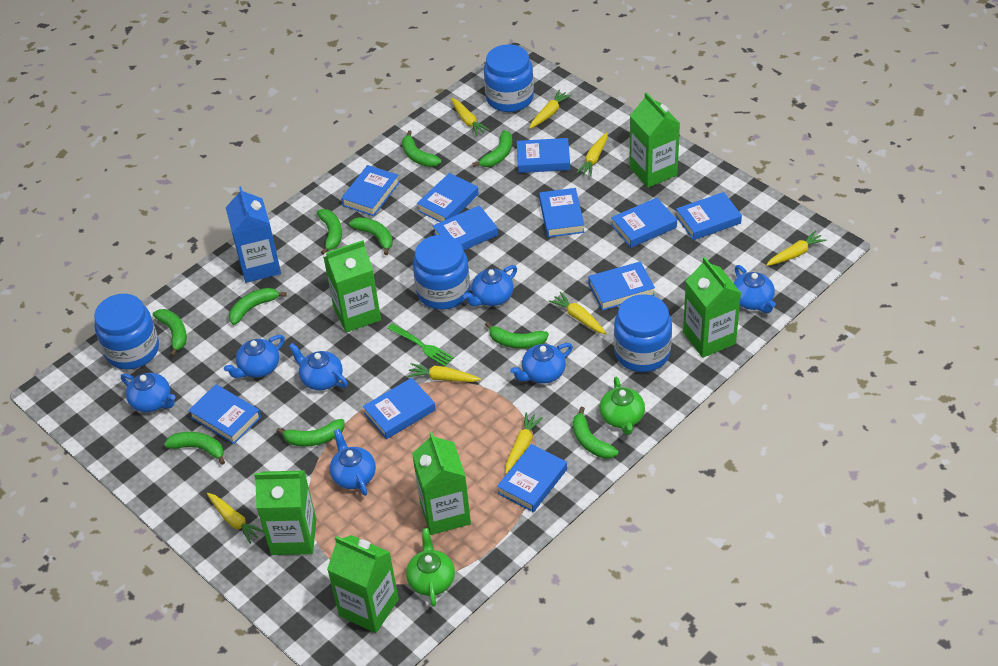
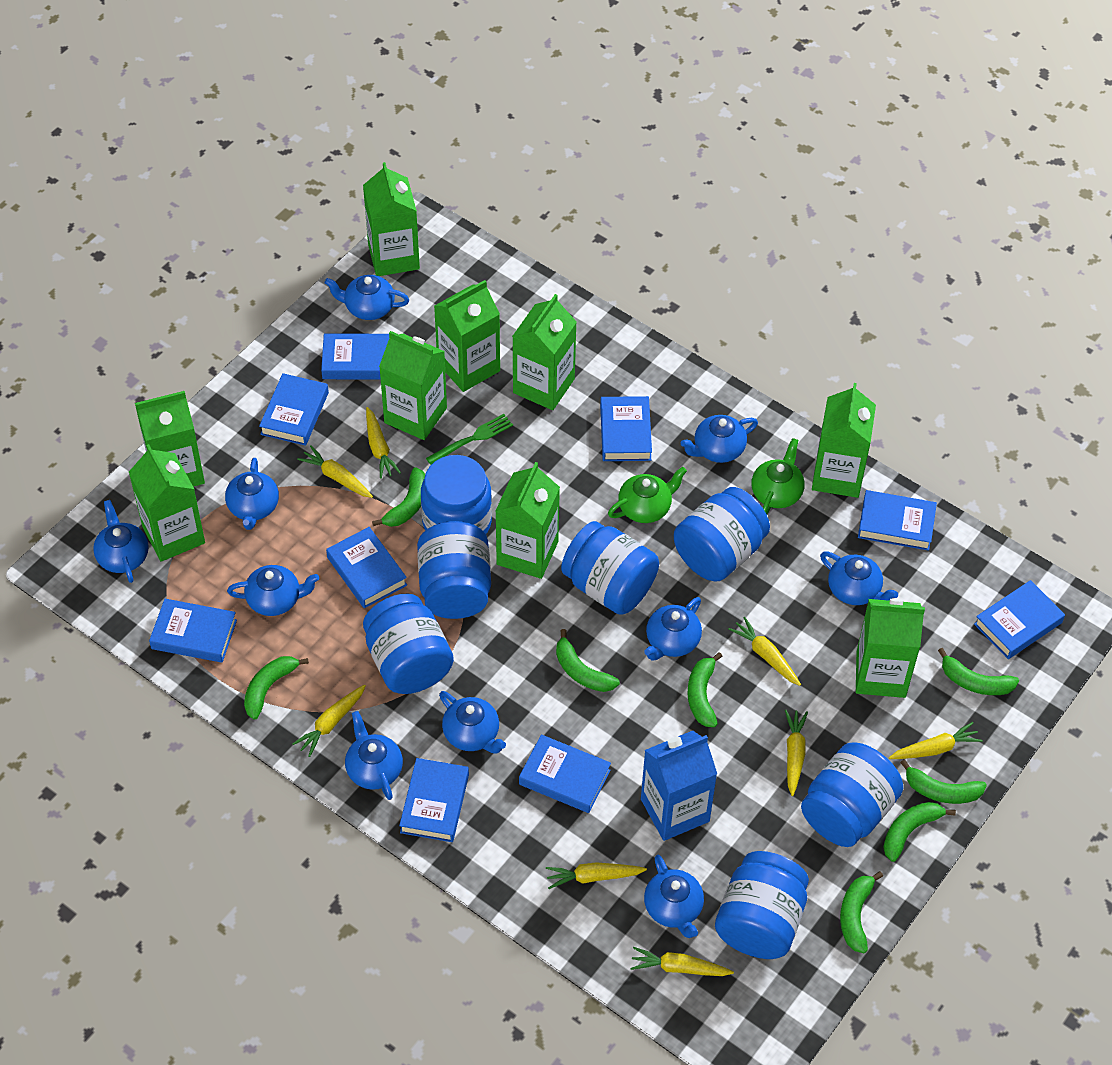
blue book: 11 -> 9
blue jar: 4 -> 7
blue teapot: 7 -> 10
green banana: 10 -> 8
green carton: 6 -> 9

